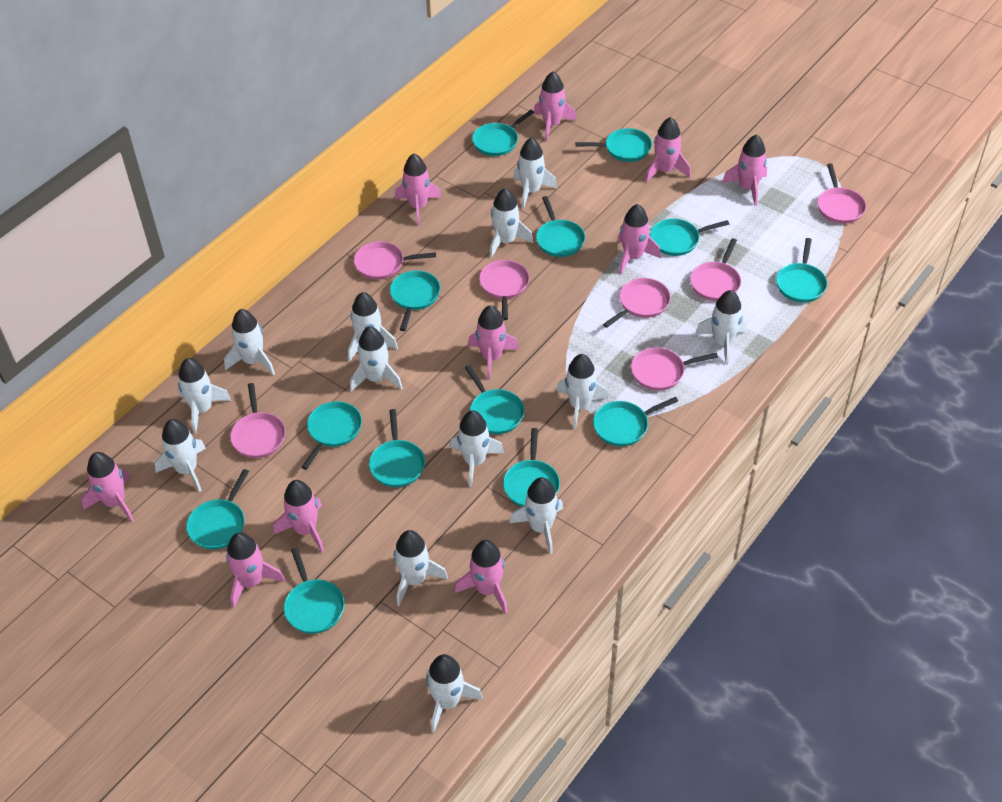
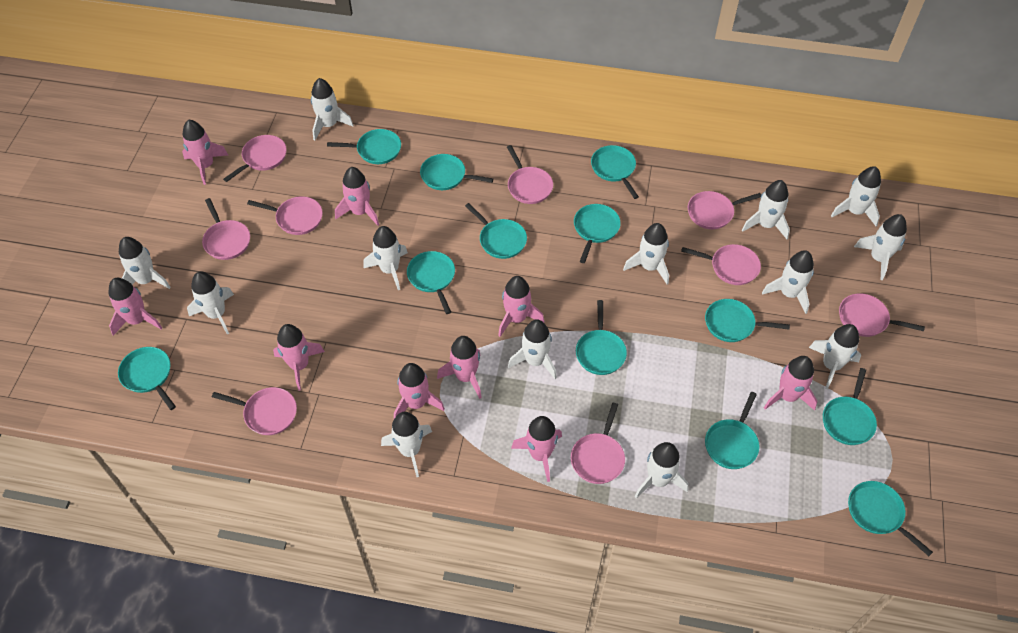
pink pan: 7 -> 9
pink rocket: 10 -> 9
turquoise pan: 13 -> 12

